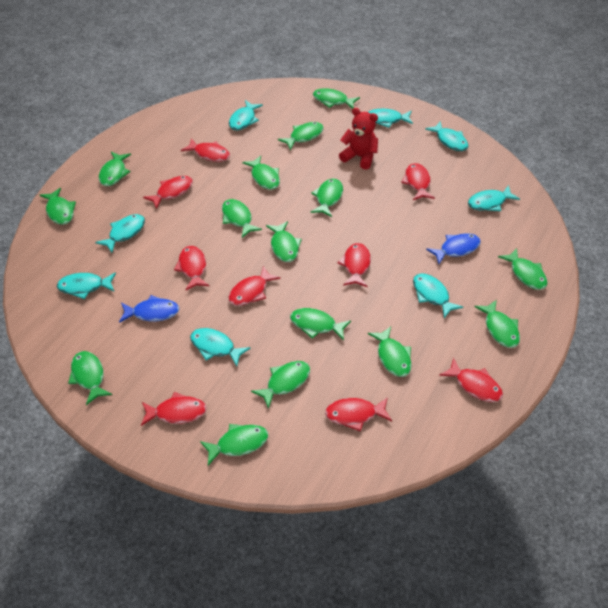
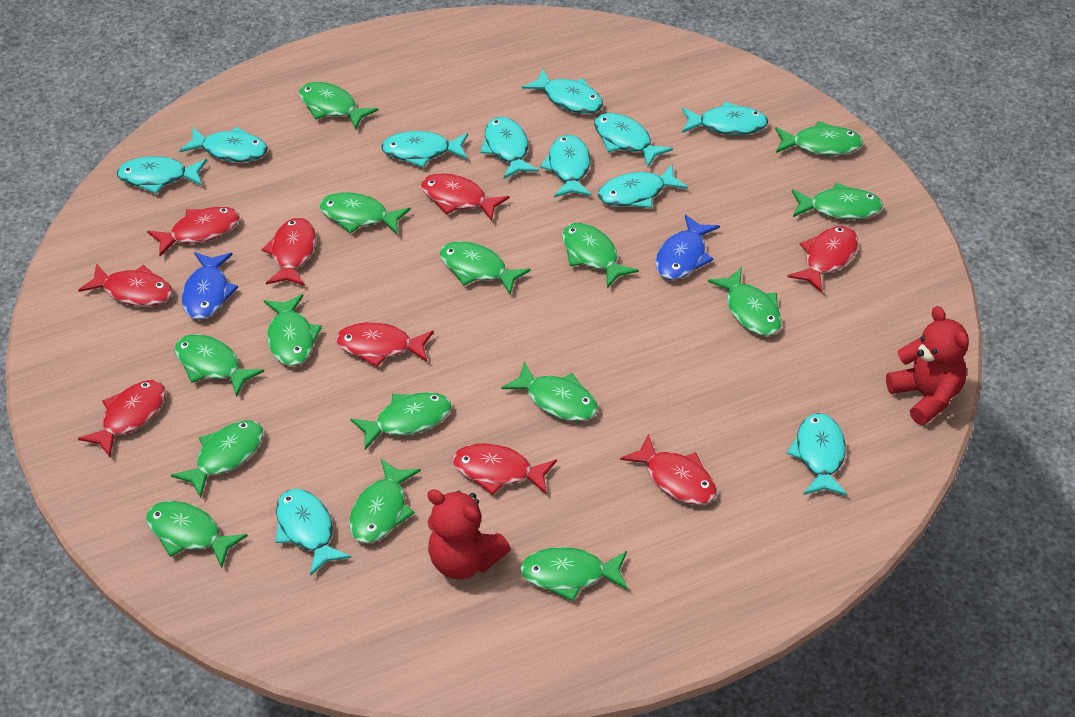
red teddy bear: 1 -> 2
turquoise fish: 8 -> 11

